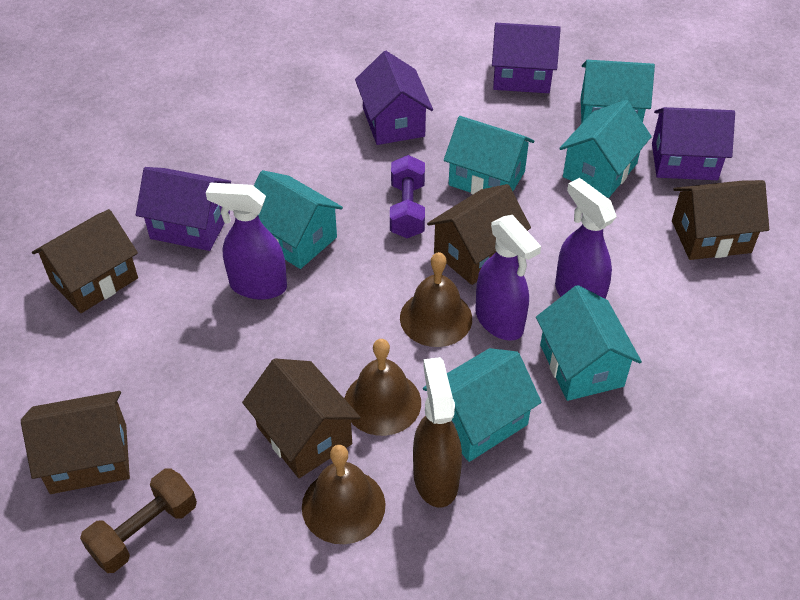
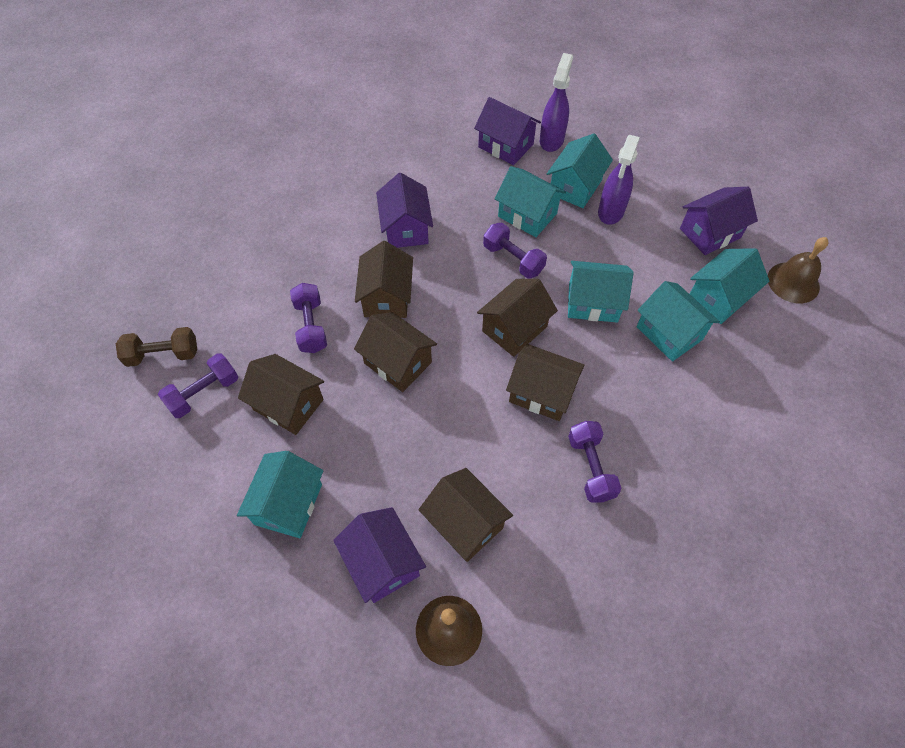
brown bell: 3 -> 2
brown house: 5 -> 6
brown spray bottle: 1 -> 0
purple dumbbell: 1 -> 4
purple spray bottle: 3 -> 2

